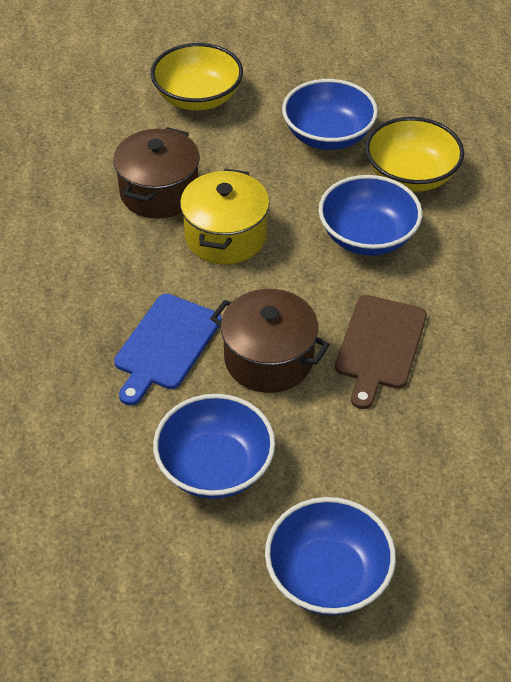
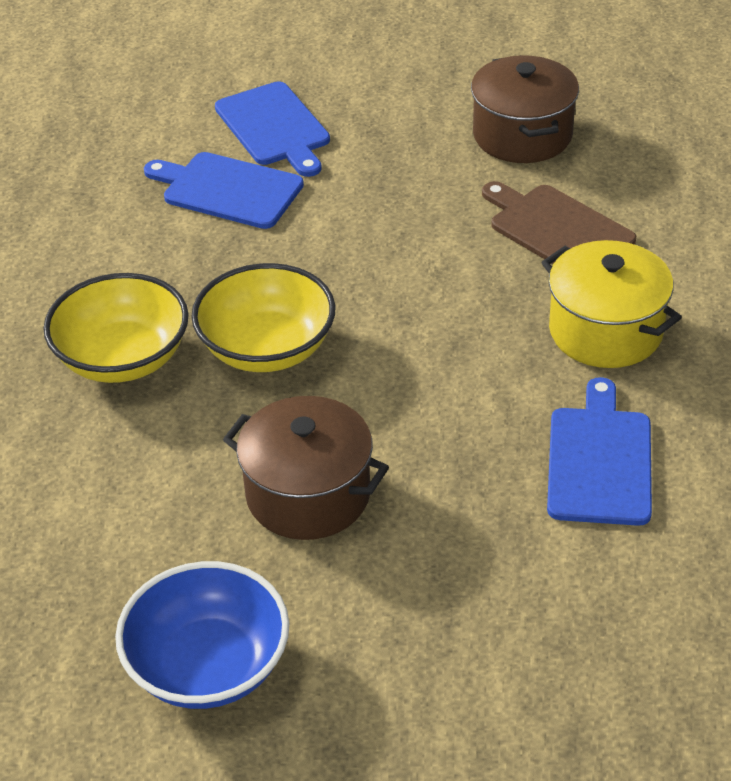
blue bowl: 4 -> 1
blue cutting board: 1 -> 3

